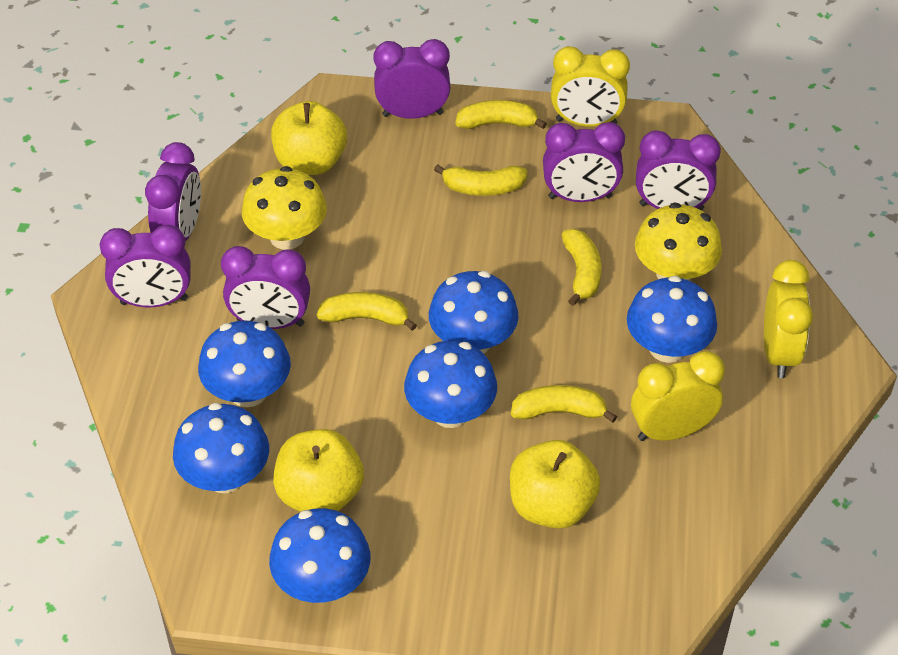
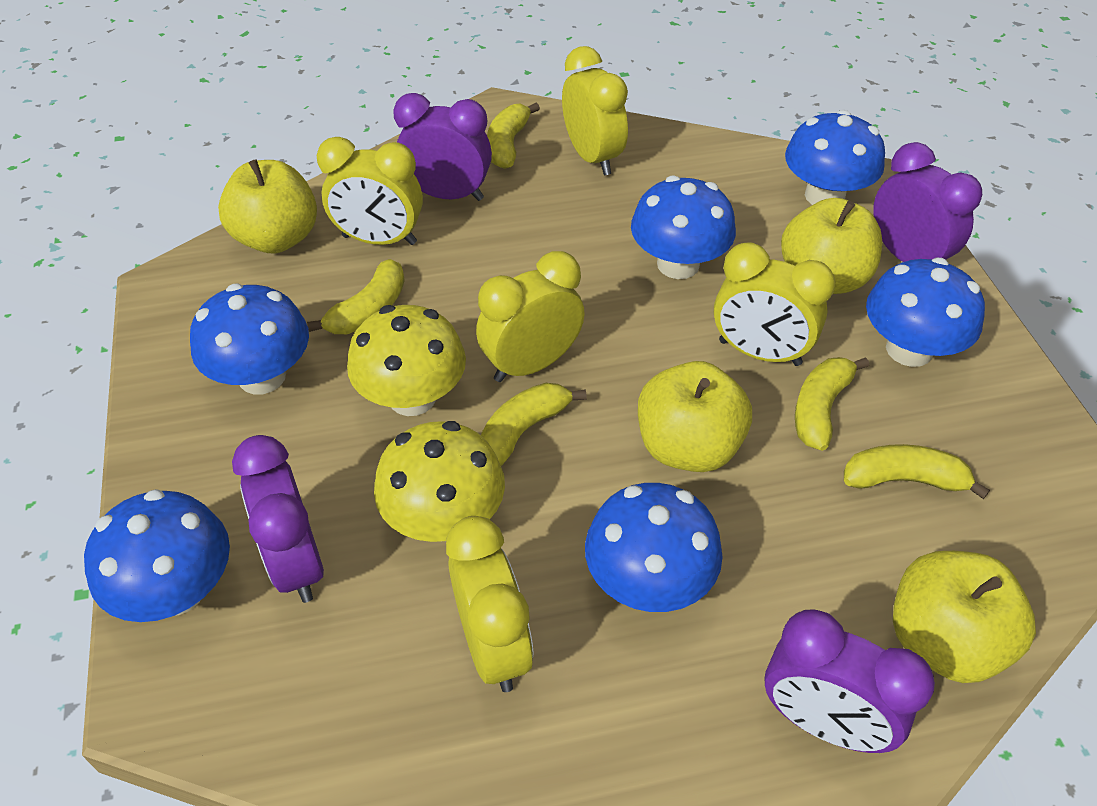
purple clock: 6 -> 4
yellow apple: 3 -> 4
yellow clock: 3 -> 5

